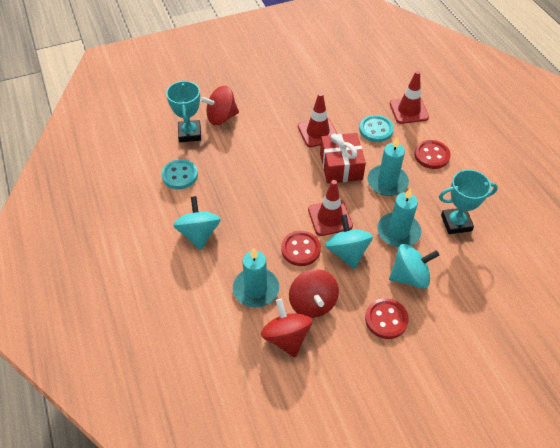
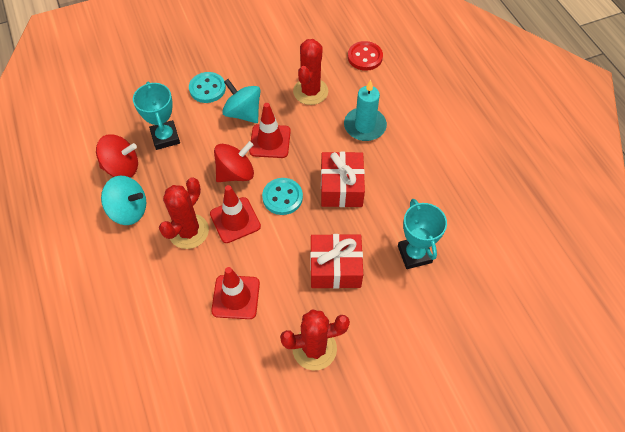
red button: 3 -> 1
red cactus: 0 -> 3
red gift: 1 -> 2
red spinning top: 3 -> 2
turquoise candle: 3 -> 1
turquoise spinning top: 3 -> 2

